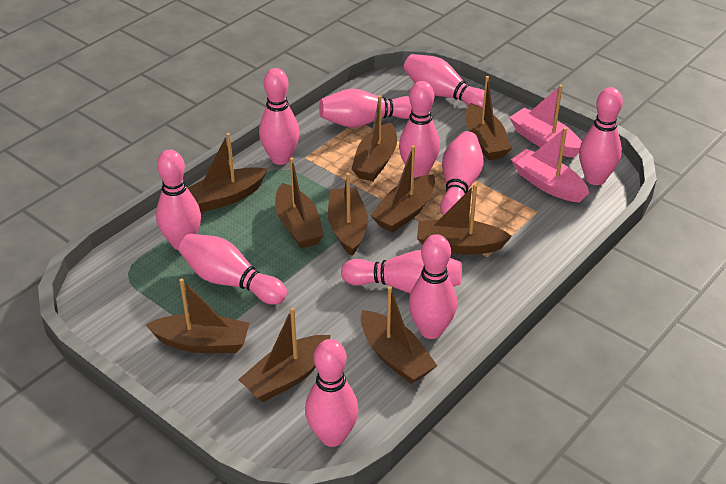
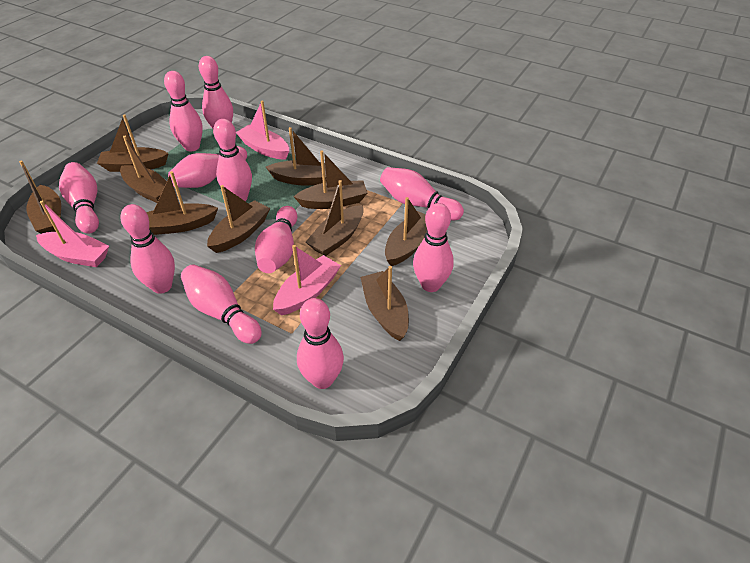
pink boat: 2 -> 3

